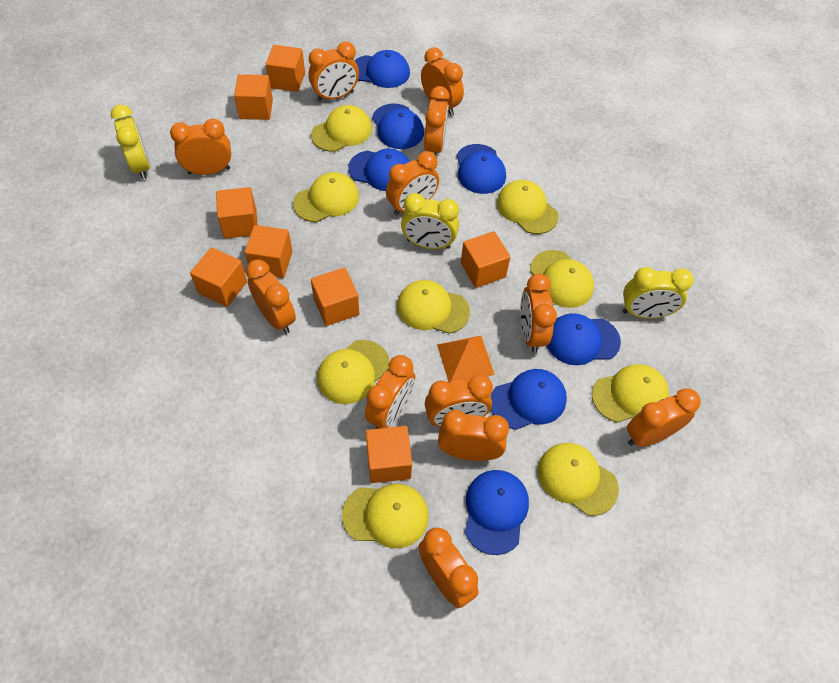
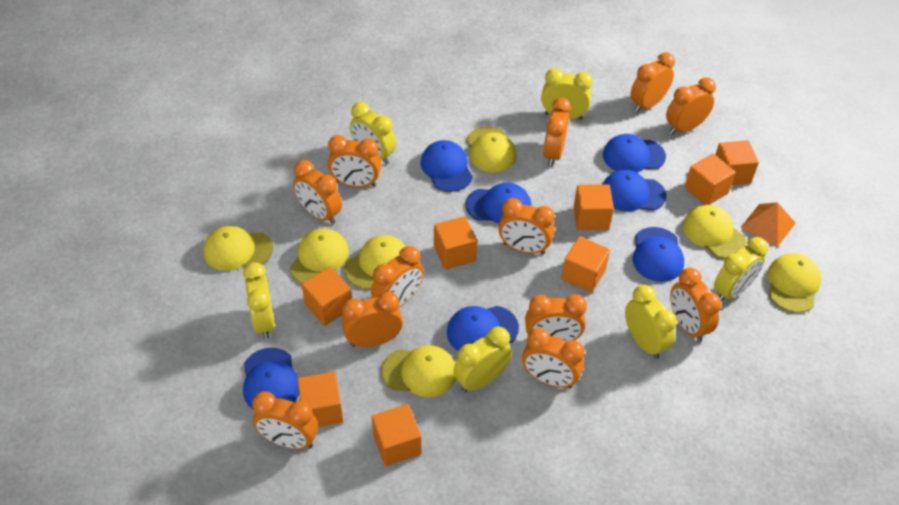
yellow cap: 9 -> 7
yellow clock: 3 -> 6

